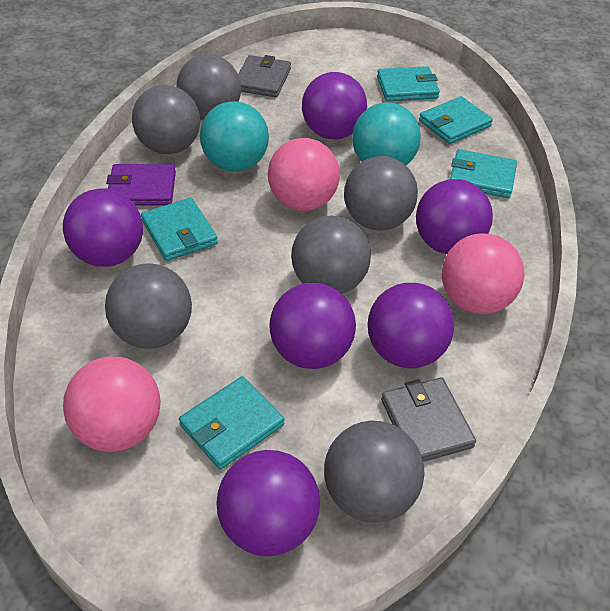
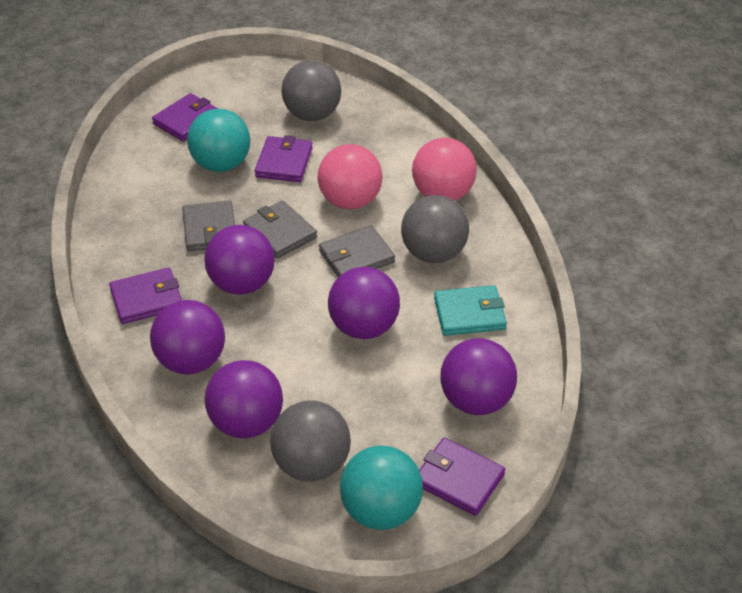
grey ball: 6 -> 3
grey wallet: 2 -> 3
pink ball: 3 -> 2
purple ball: 6 -> 5
purple wallet: 1 -> 4
turquoise wallet: 5 -> 1

